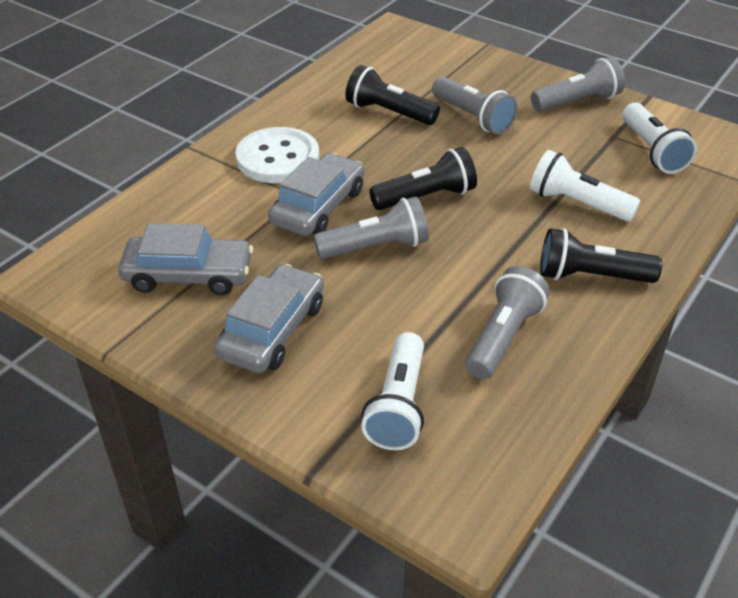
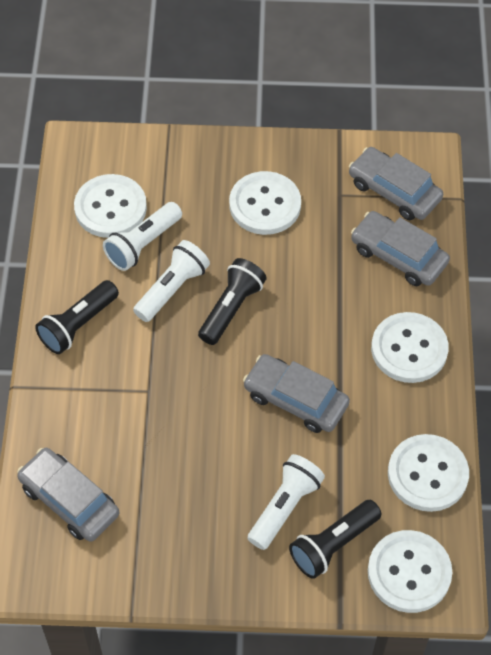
grey car: 3 -> 4
grey flashlight: 4 -> 0
white button: 1 -> 5

